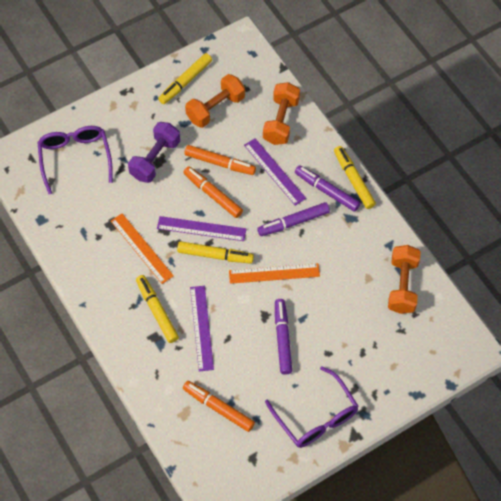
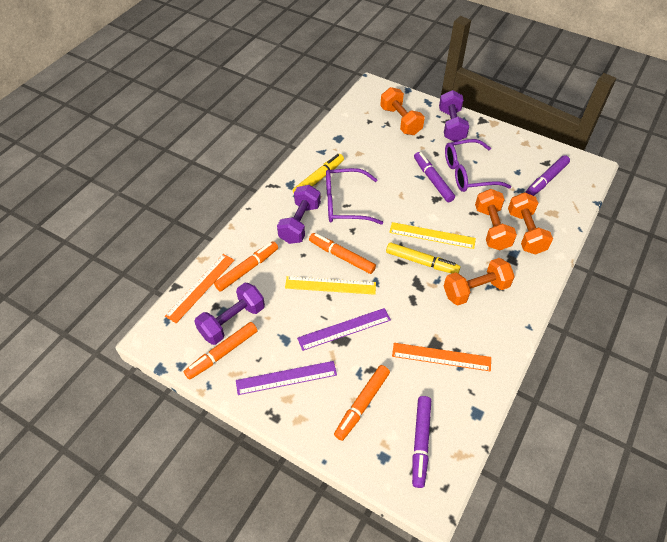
orange dumbbell: 3 -> 4
orange marker: 3 -> 4
purple dumbbell: 1 -> 3
purple ruler: 3 -> 2
yellow marker: 4 -> 2
yellow ruler: 0 -> 2

